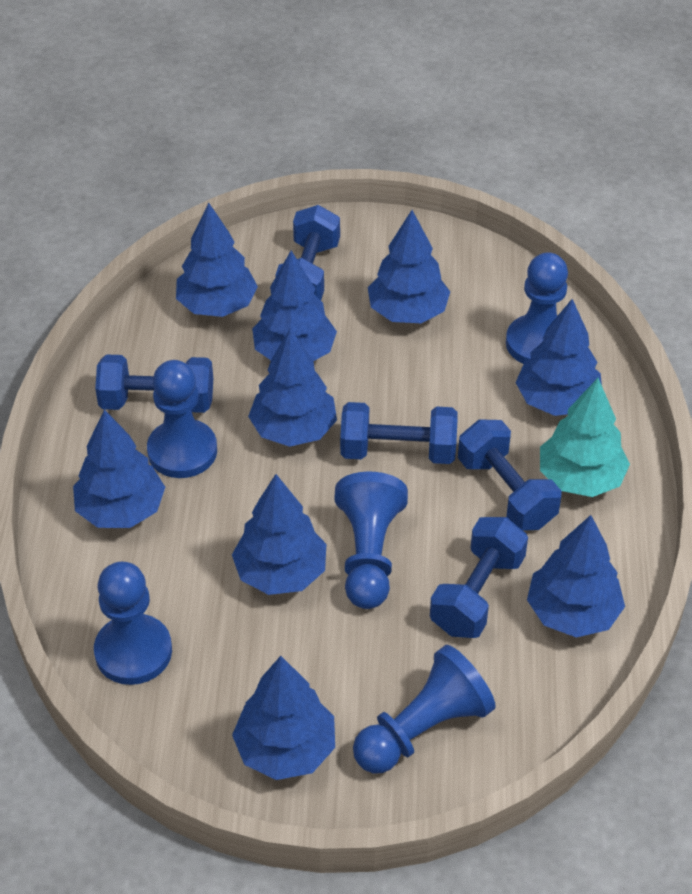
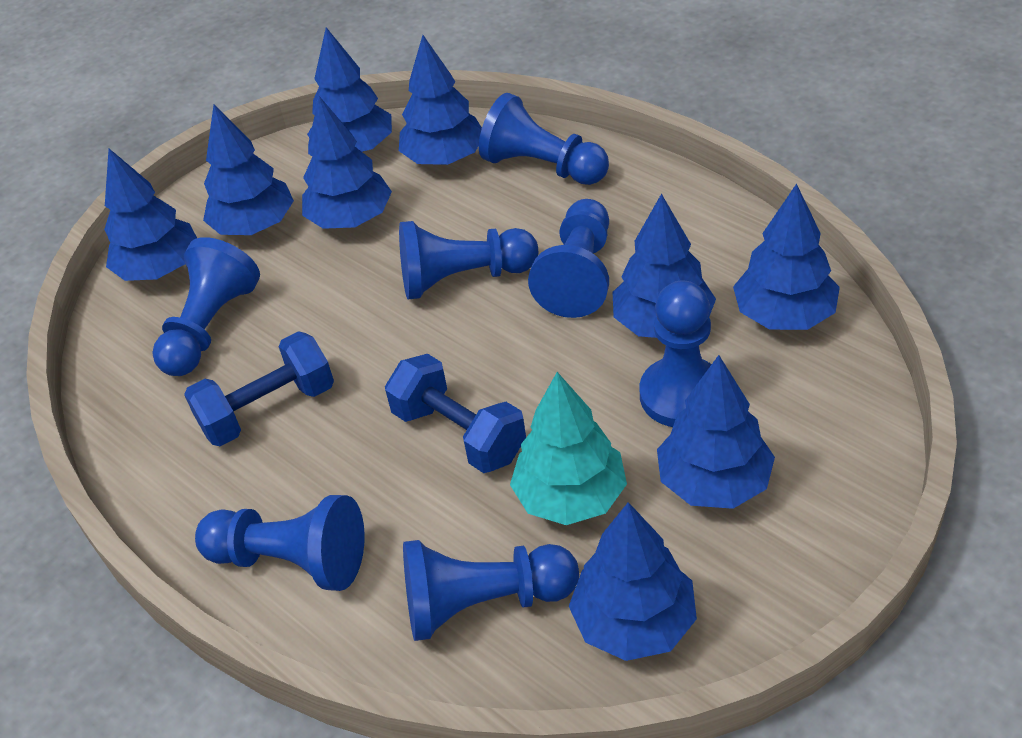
blue dumbbell: 5 -> 2
blue pawn: 5 -> 7

